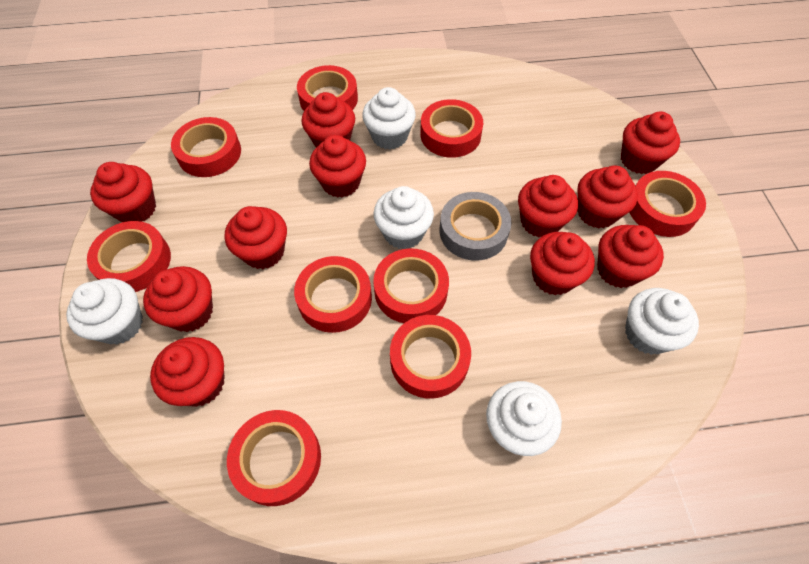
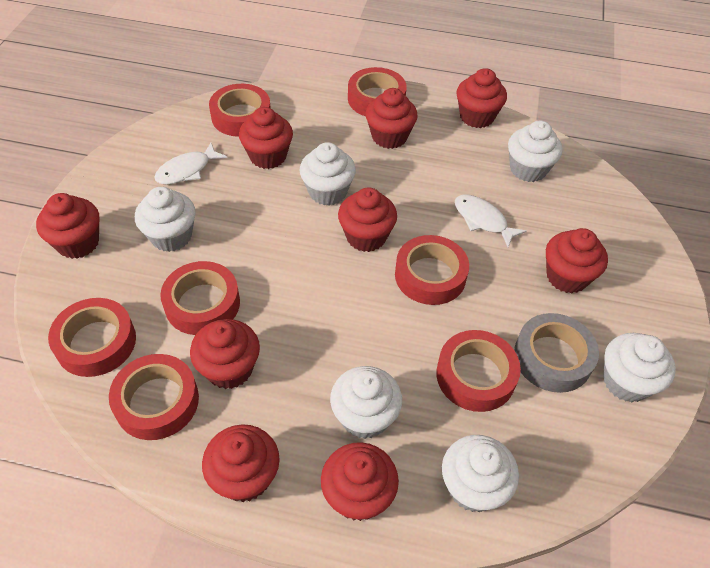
red cupcake: 11 -> 9
red tape: 9 -> 7
white cupcake: 5 -> 6
white fish: 0 -> 2

